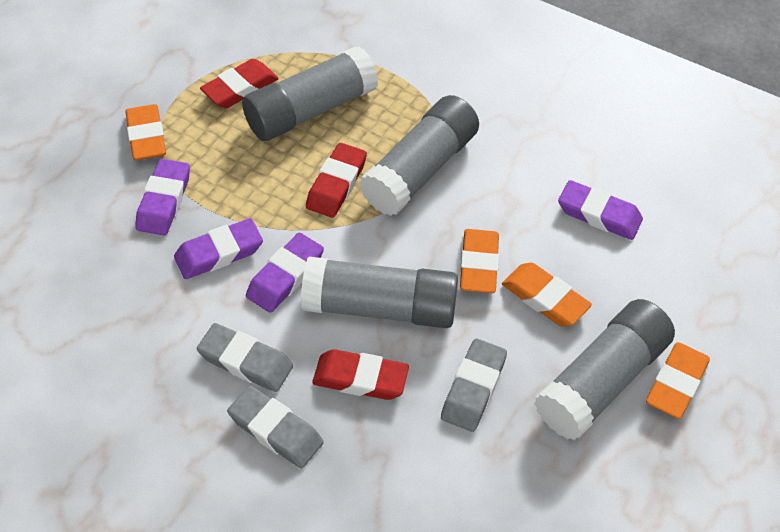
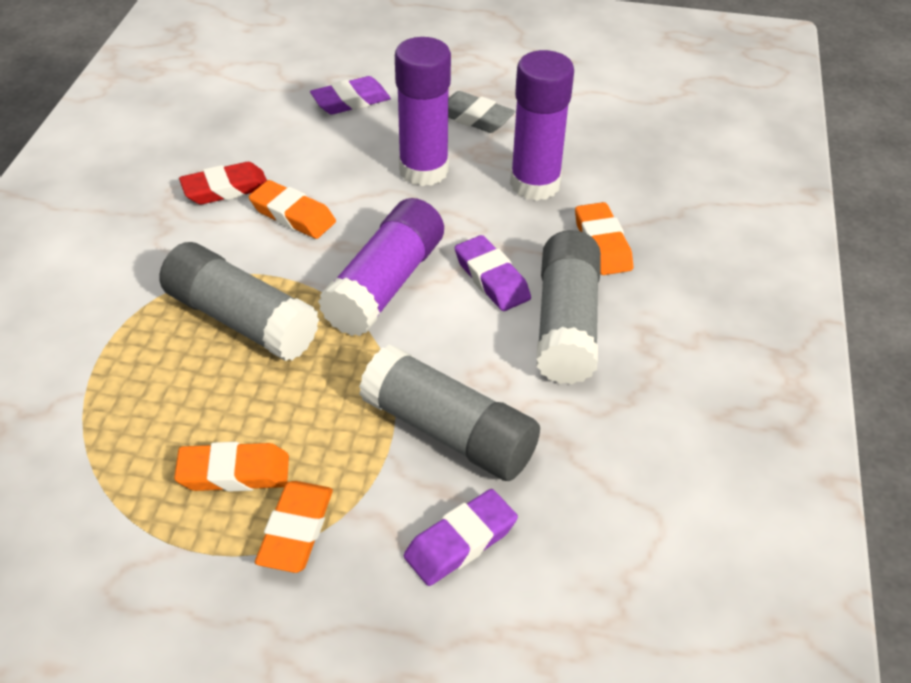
grey eraser: 3 -> 1
grey glue stick: 4 -> 3
purple eraser: 4 -> 3
purple glue stick: 0 -> 3
red eraser: 3 -> 1

